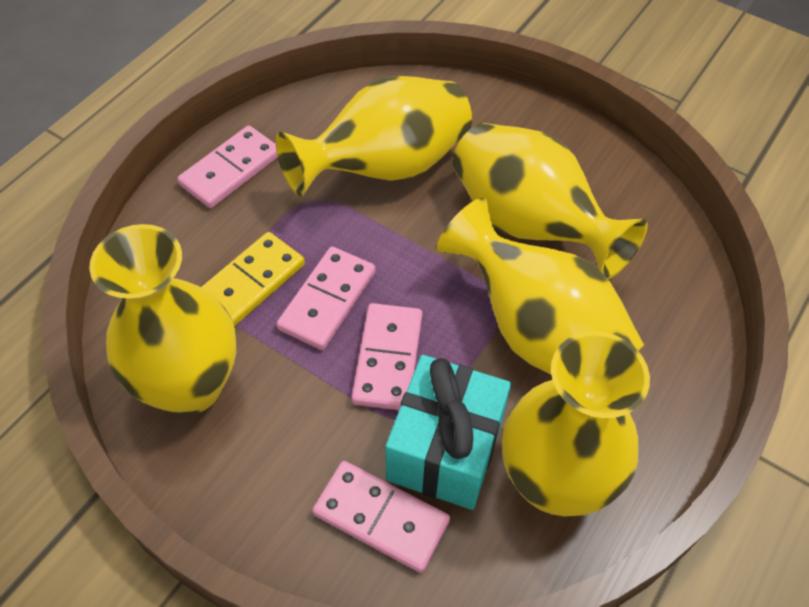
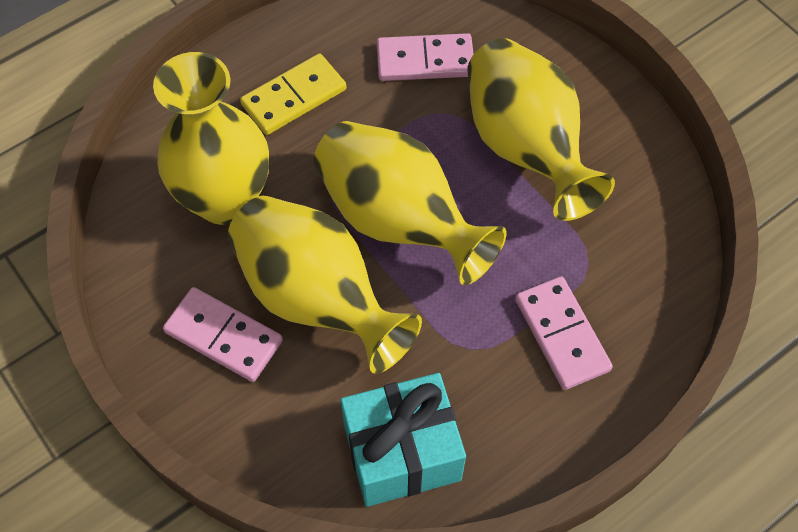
pink domino: 4 -> 3
yellow vase: 5 -> 4

